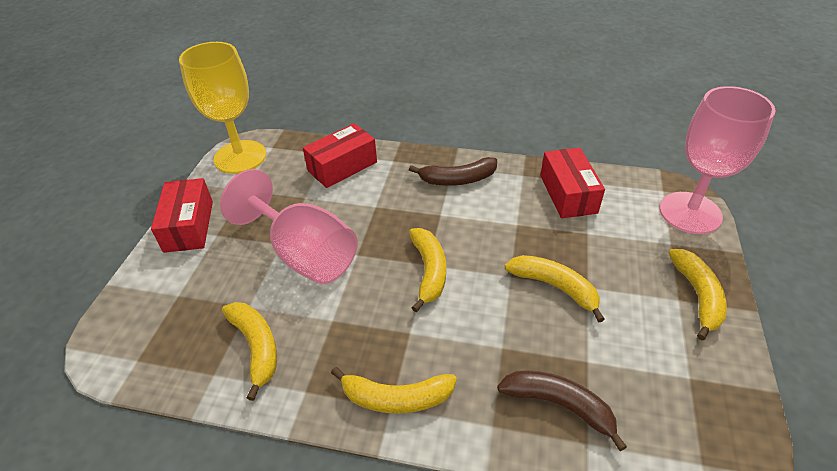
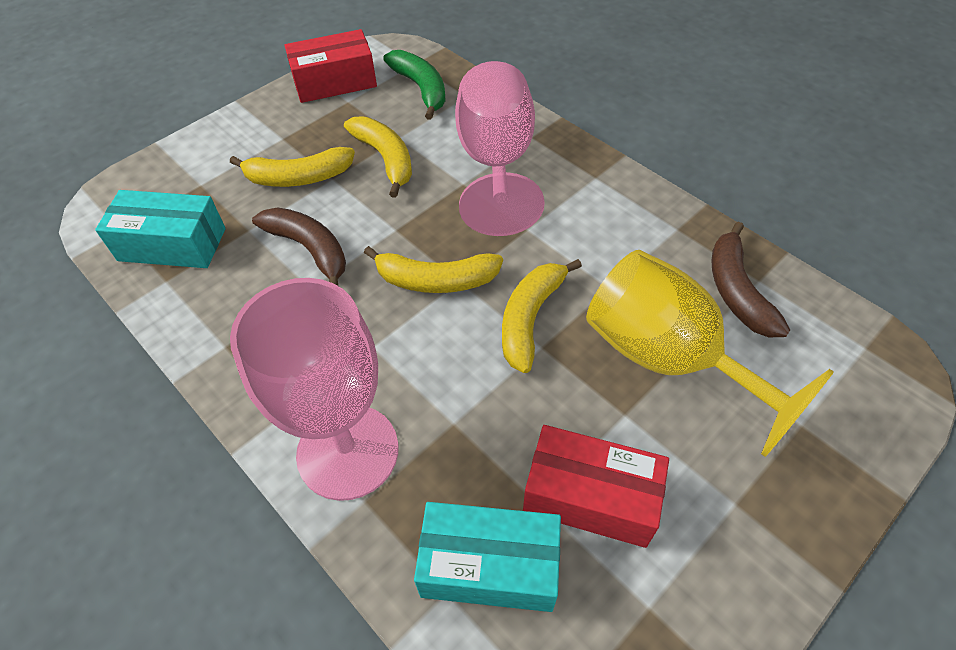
green banana: 0 -> 1
red box: 3 -> 2
turquoise box: 0 -> 2
yellow banana: 5 -> 4

